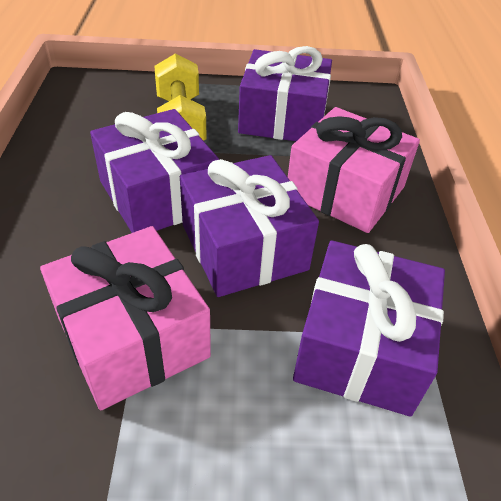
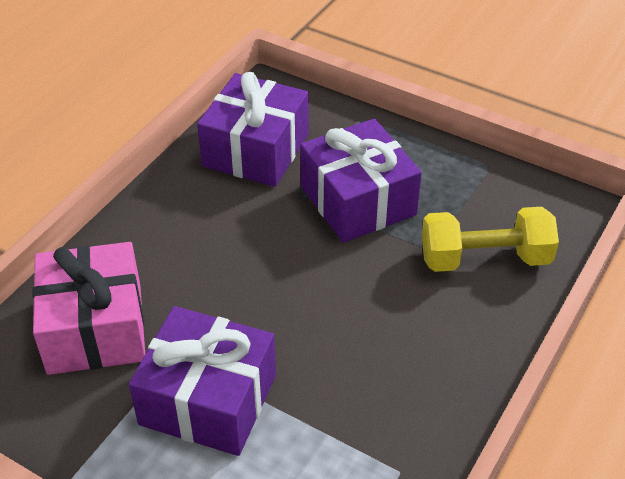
pink gift: 2 -> 1
purple gift: 4 -> 3

